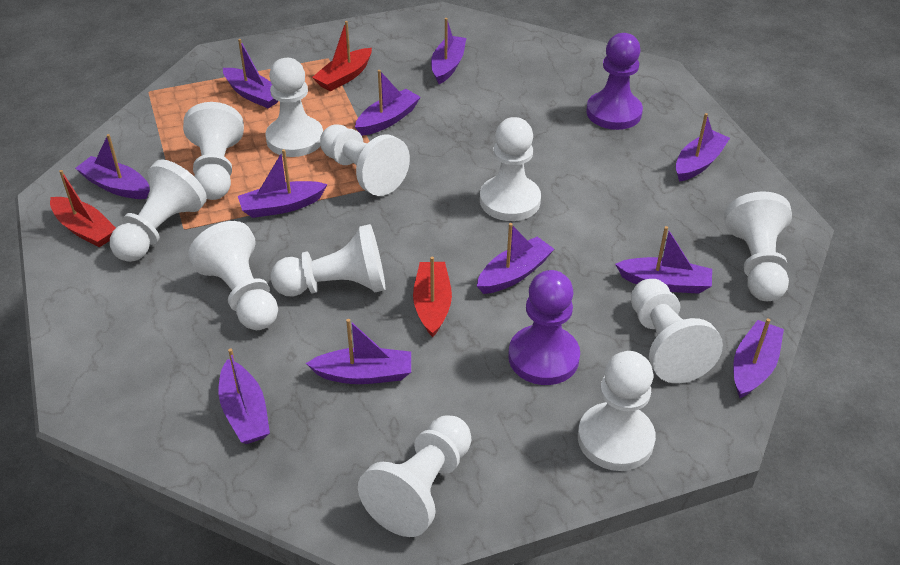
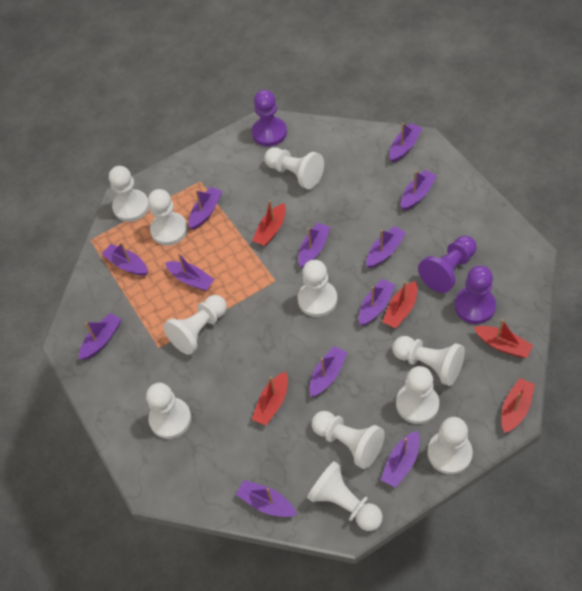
purple boat: 11 -> 12
purple pawn: 2 -> 3
red boat: 3 -> 5

